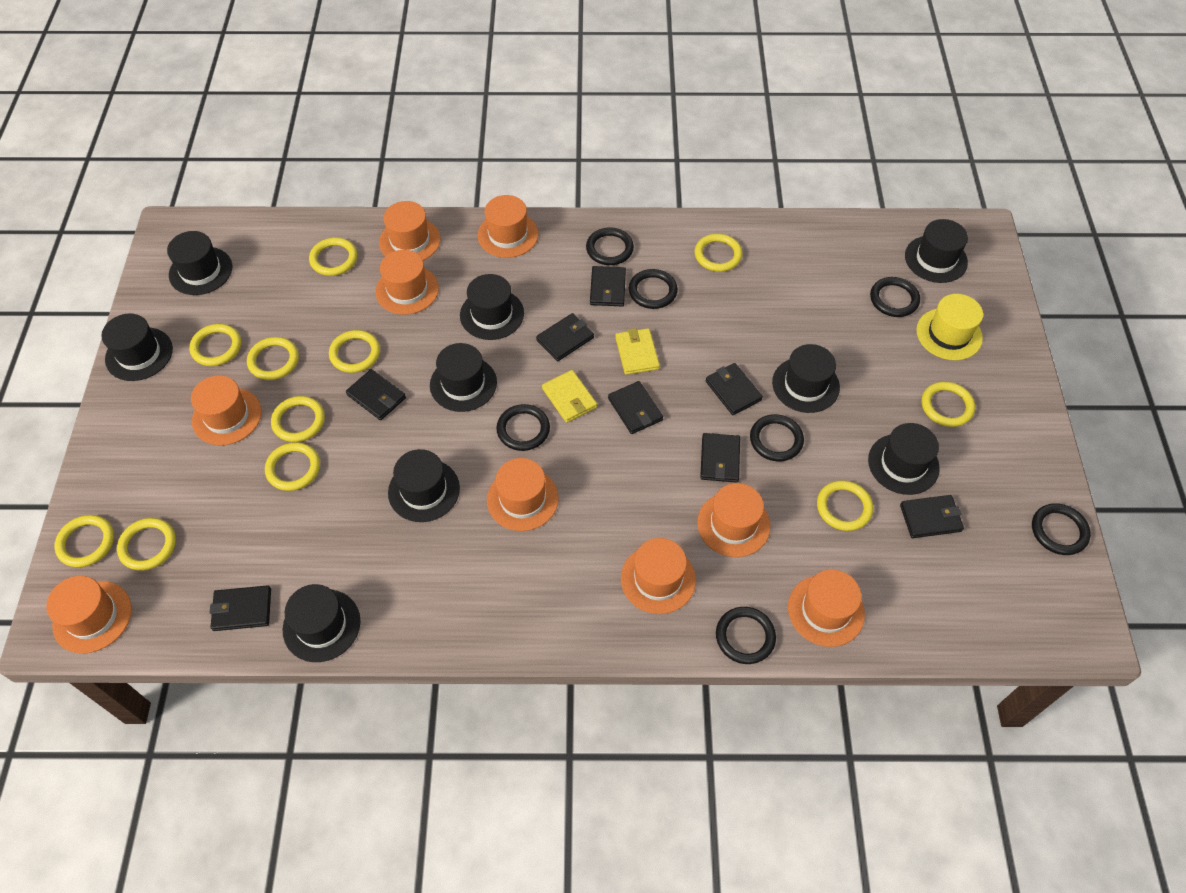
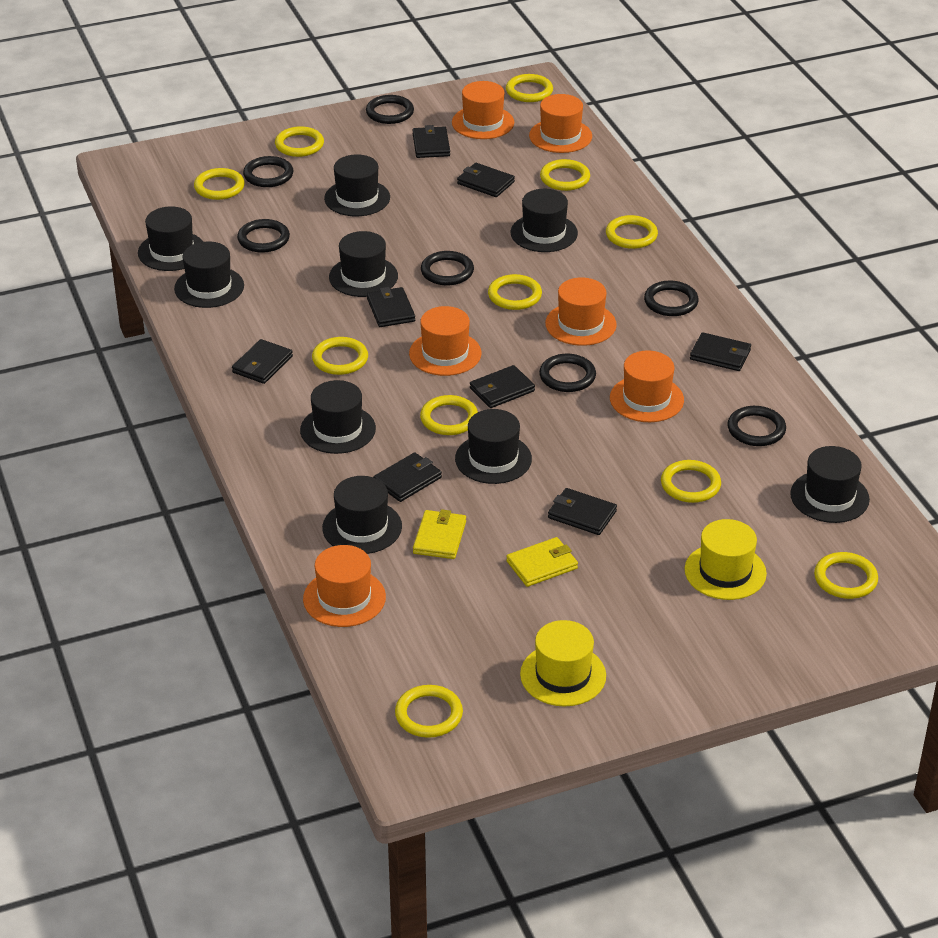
orange hat: 9 -> 6
yellow hat: 1 -> 2

